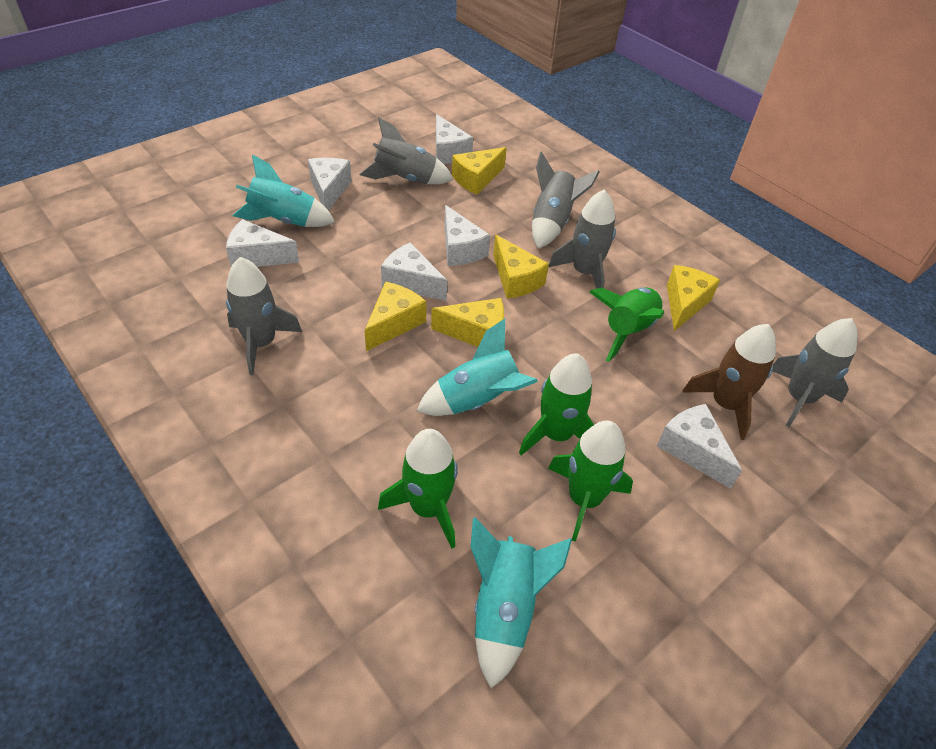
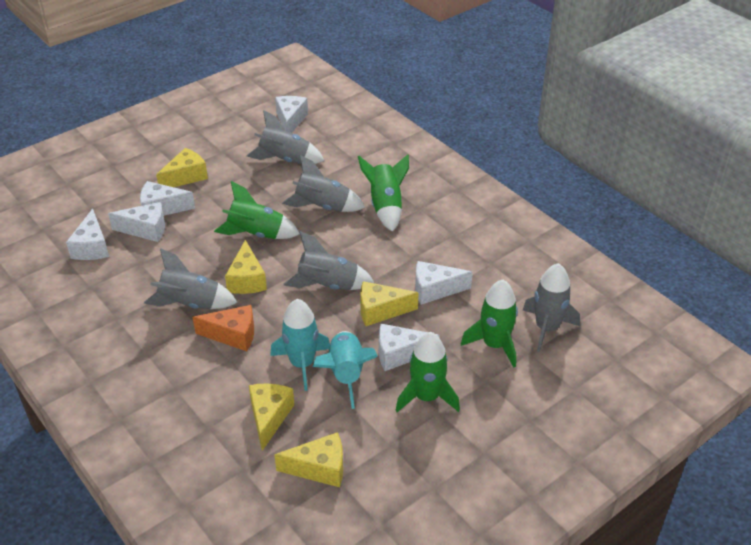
brown rocket: 1 -> 0
orange cheese: 0 -> 1
turquoise rocket: 3 -> 2

